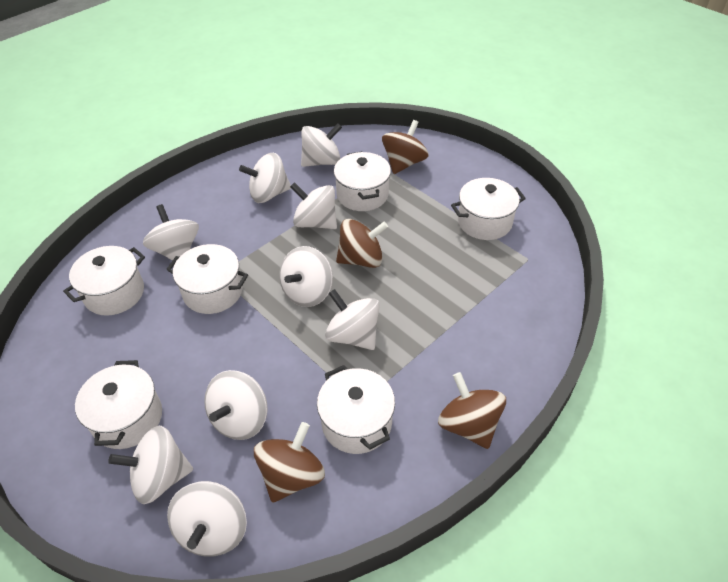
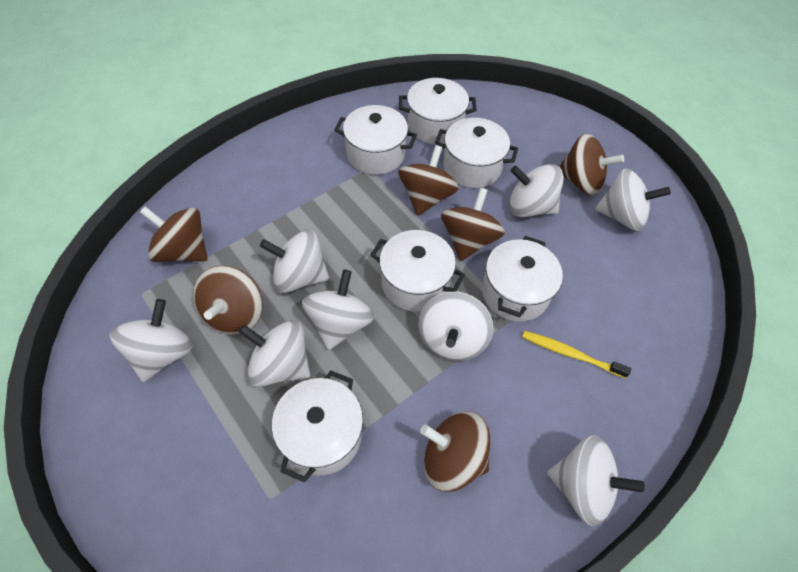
brown spinning top: 4 -> 6
white spinning top: 9 -> 8
yellow toothbrush: 0 -> 1

